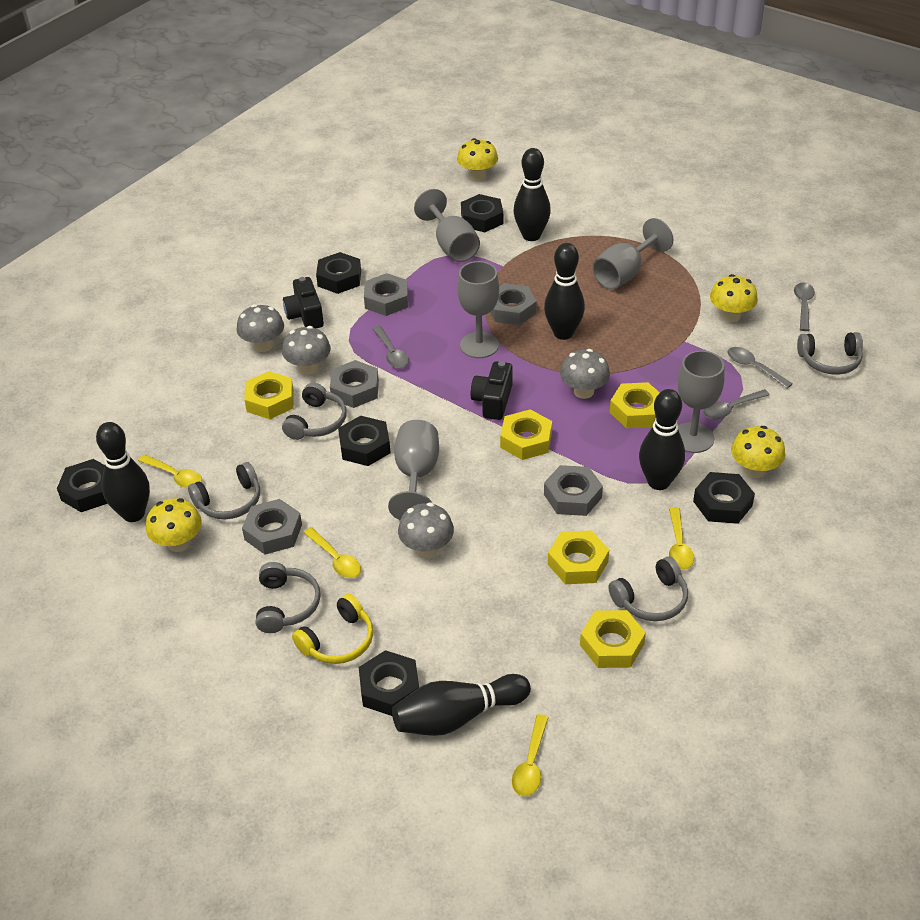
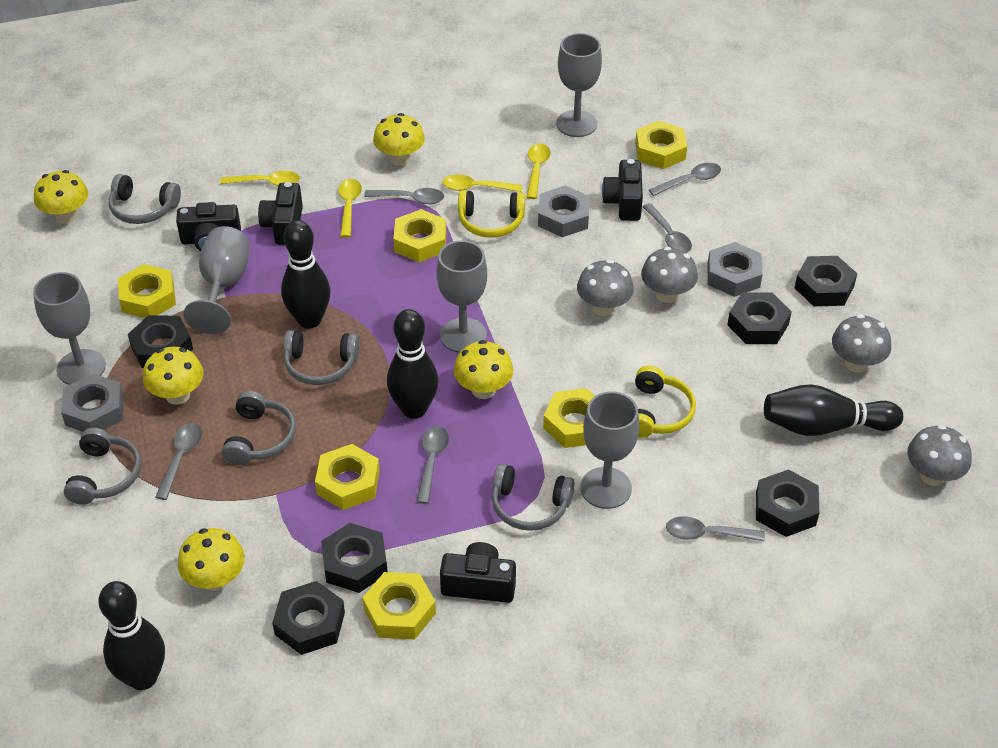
black bowling pin: 5 -> 4
black camera: 2 -> 4
grey nut: 5 -> 3
grey spoon: 4 -> 6
yellow headphones: 1 -> 2
yellow mushroom: 4 -> 5
yellow nut: 5 -> 6

